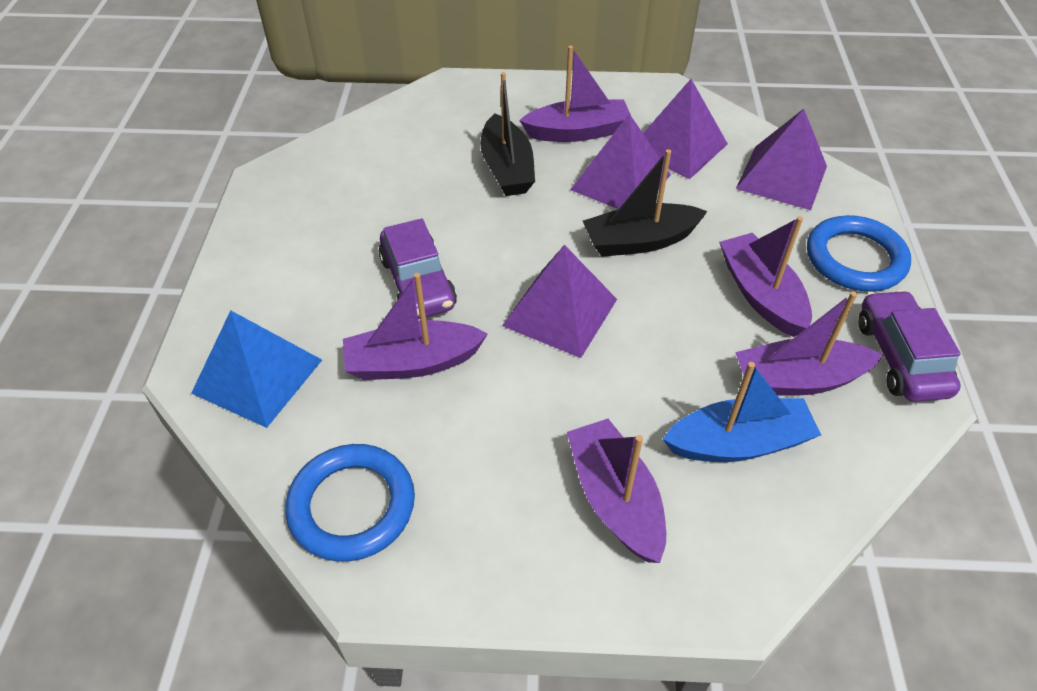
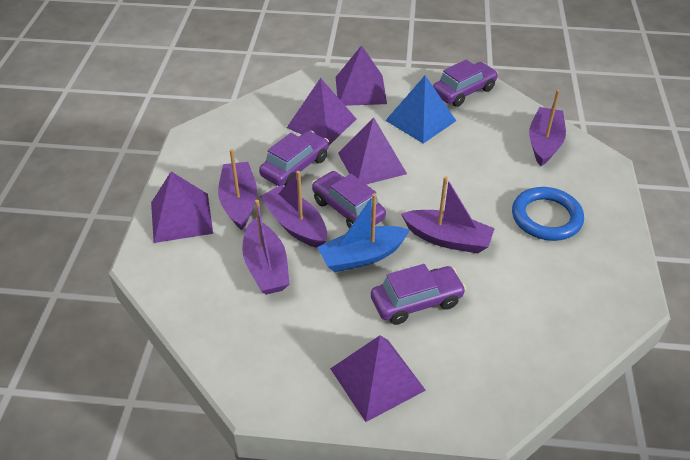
black boat: 2 -> 0
blue ring: 2 -> 1
purple car: 2 -> 4
purple pyramid: 4 -> 5

